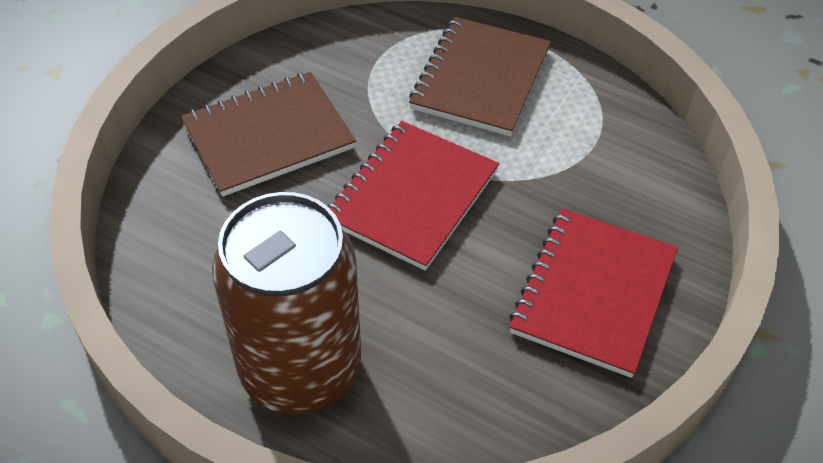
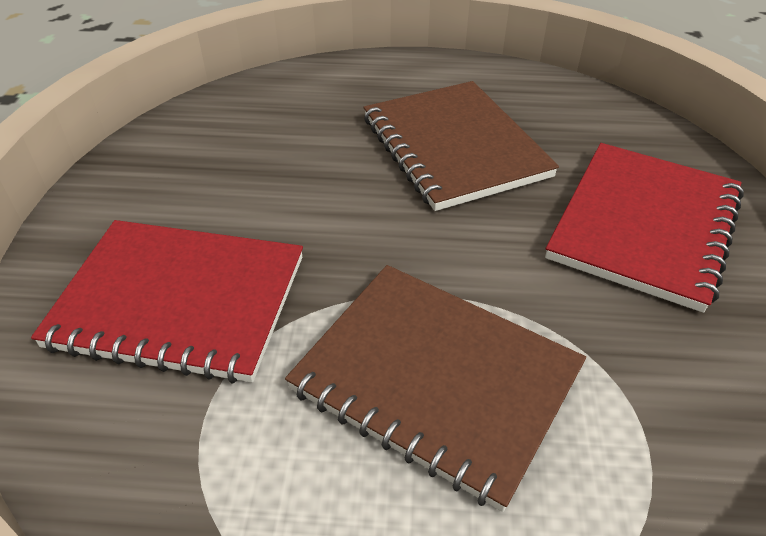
brown can: 1 -> 0

